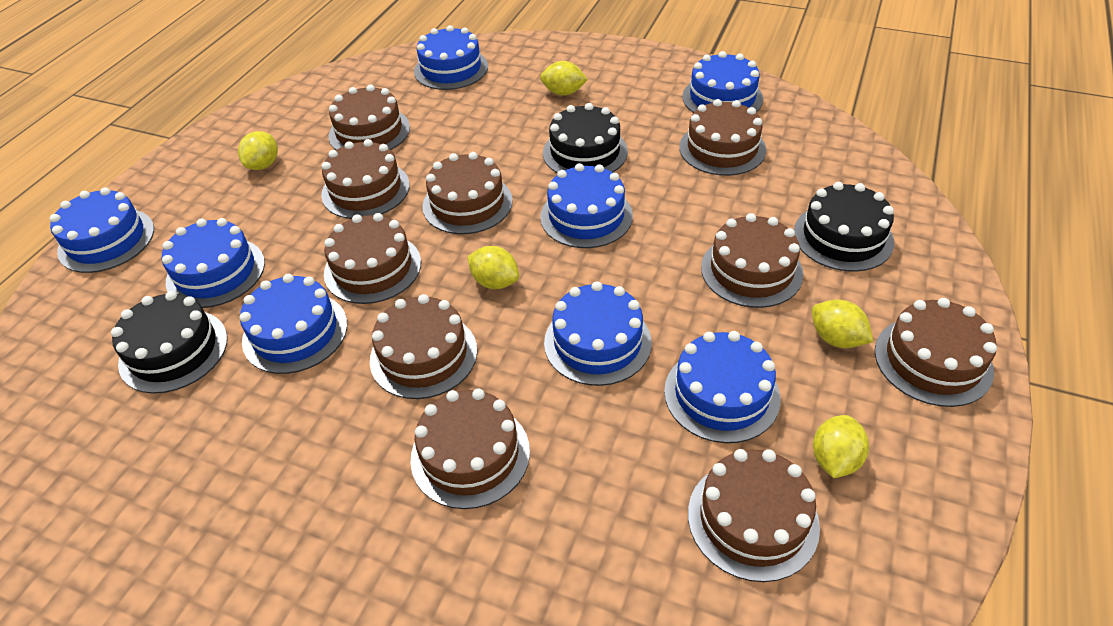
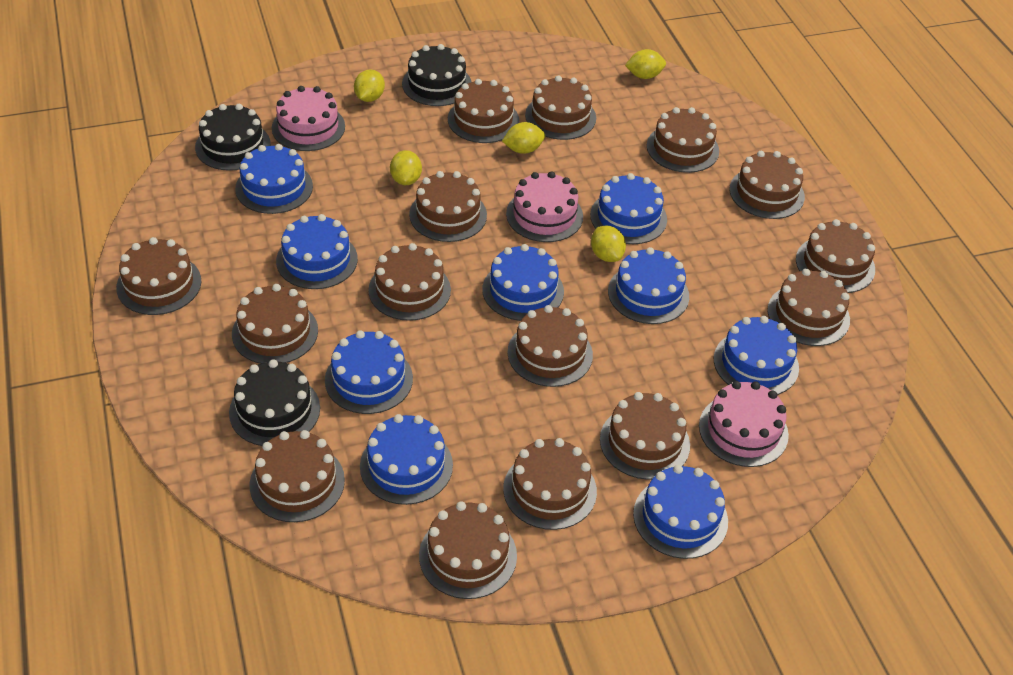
blue cake: 8 -> 9
brown cake: 10 -> 15
pink cake: 0 -> 3

